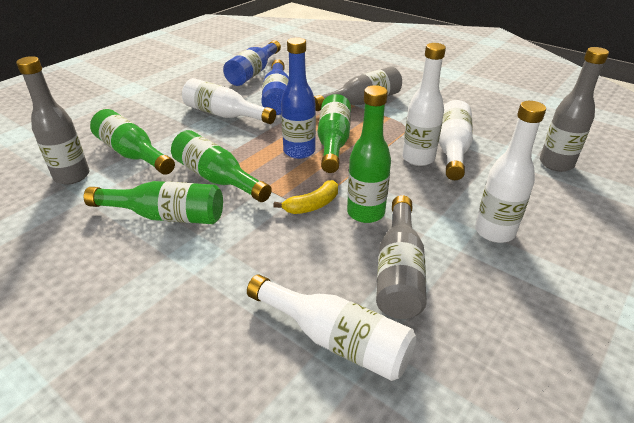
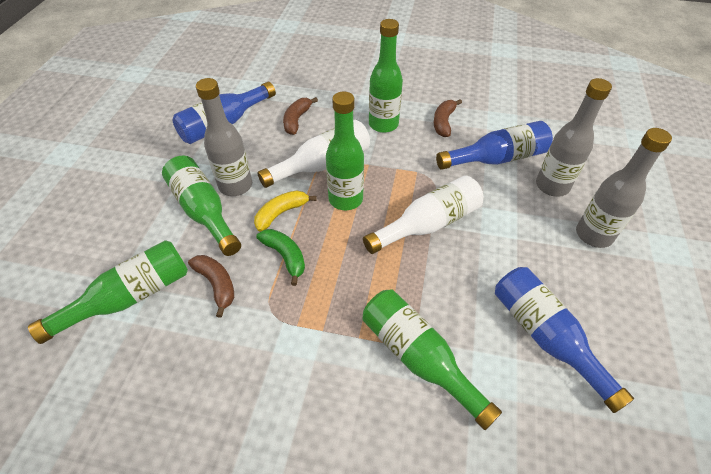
brown banana: 0 -> 3
green banana: 0 -> 1
grey bottle: 4 -> 3
white bottle: 5 -> 2

